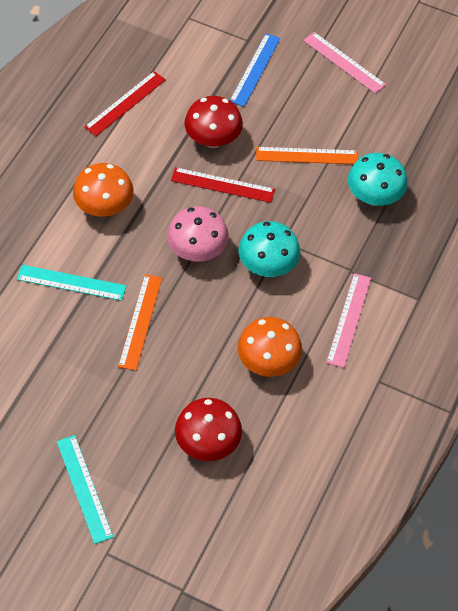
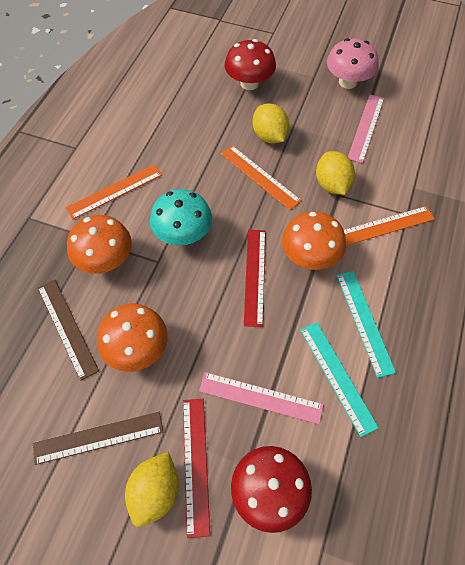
blue ruler: 1 -> 0
brown ruler: 0 -> 2
orange mushroom: 2 -> 3
orange ruler: 2 -> 3
turquoise mushroom: 2 -> 1
yellow lemon: 0 -> 3

